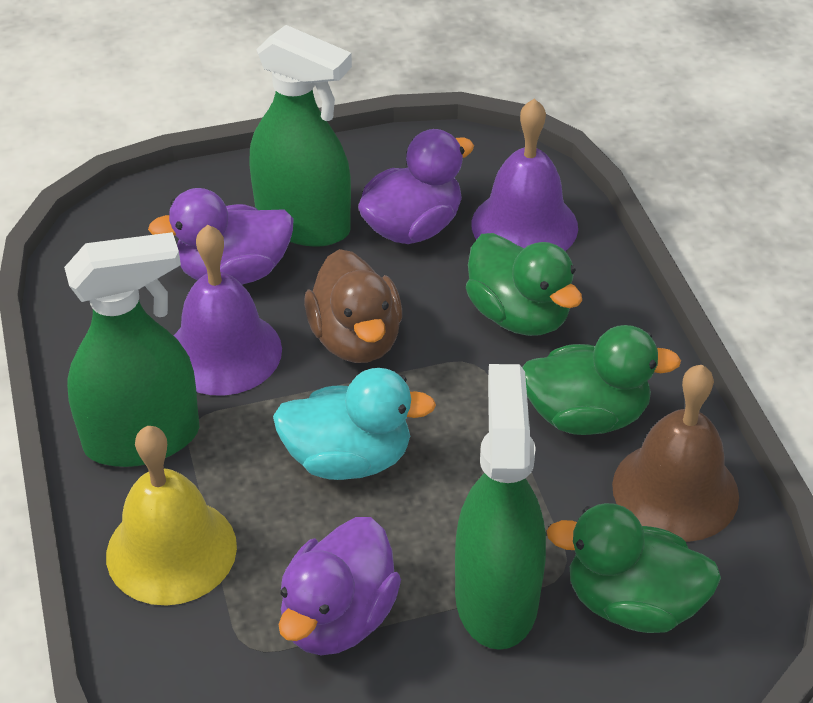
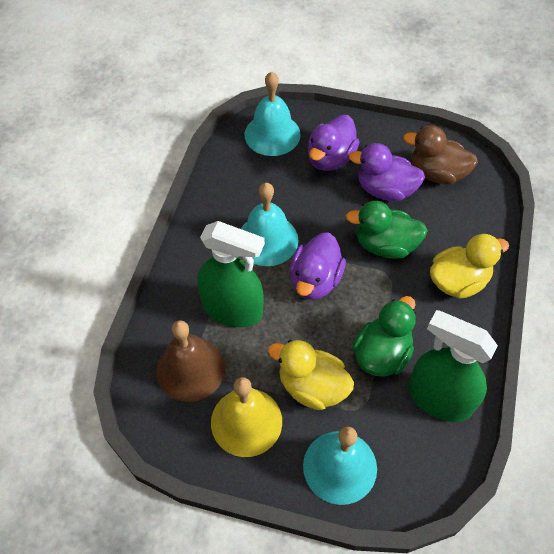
green duck: 3 -> 2
green spray bottle: 3 -> 2
purple bell: 2 -> 0
turquoise bell: 0 -> 3
turquoise duck: 1 -> 0
yellow duck: 0 -> 2

